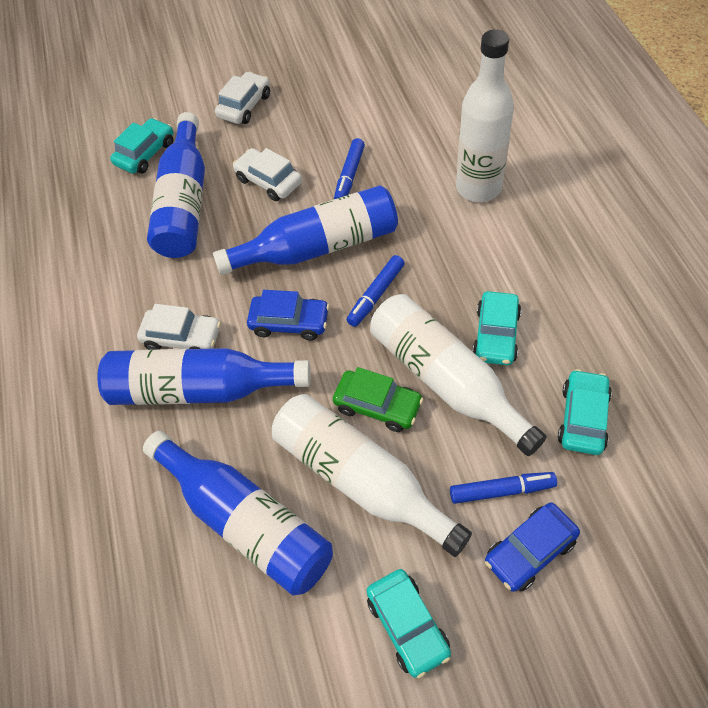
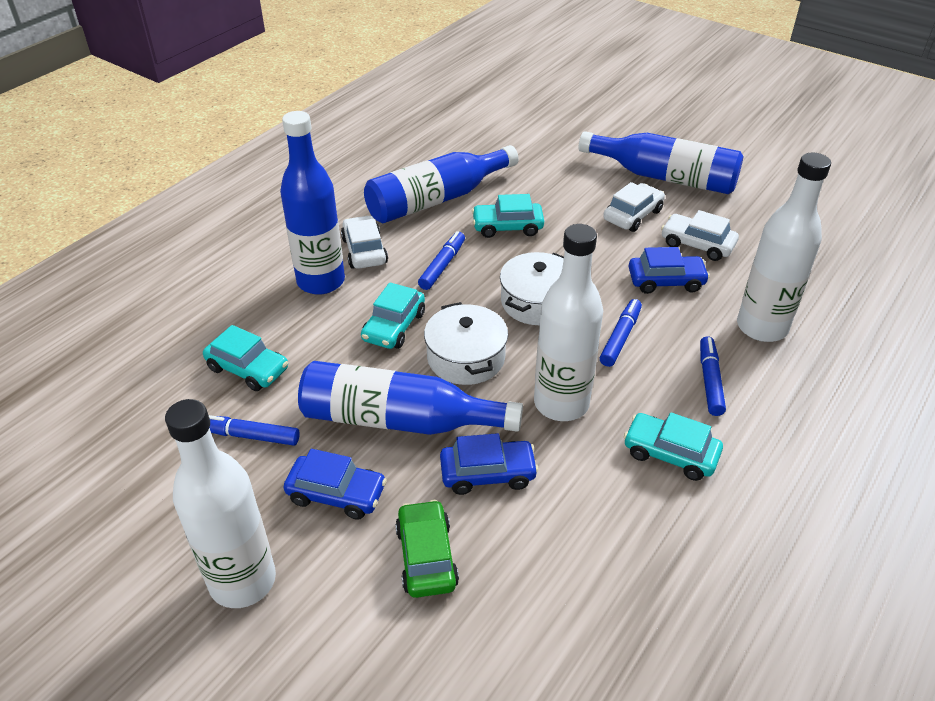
blue car: 2 -> 3
blue marker: 3 -> 4
white pot: 0 -> 2

